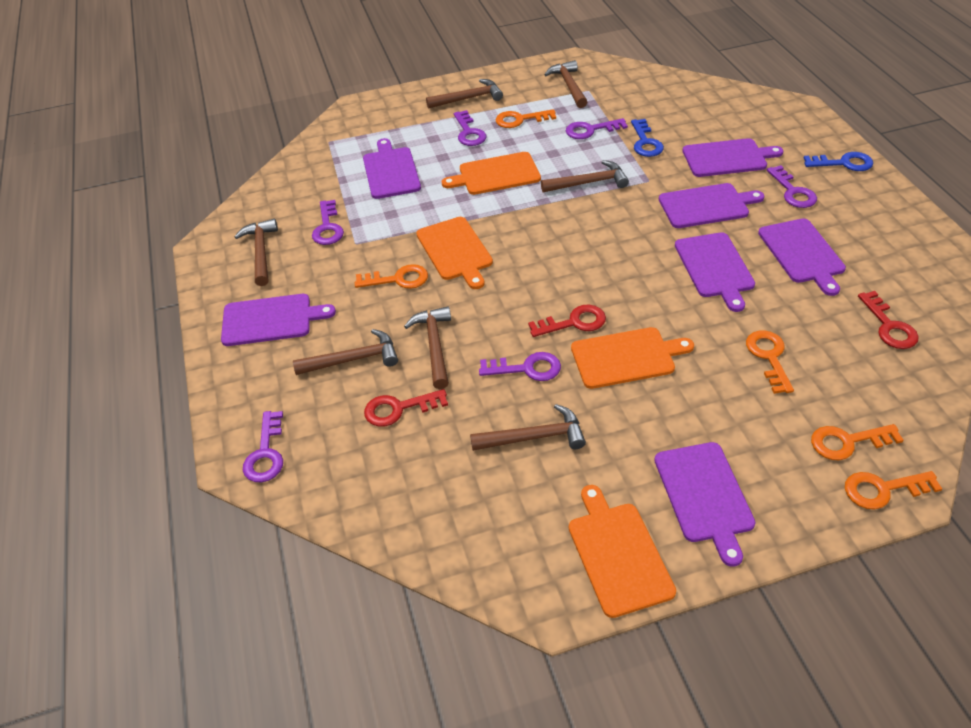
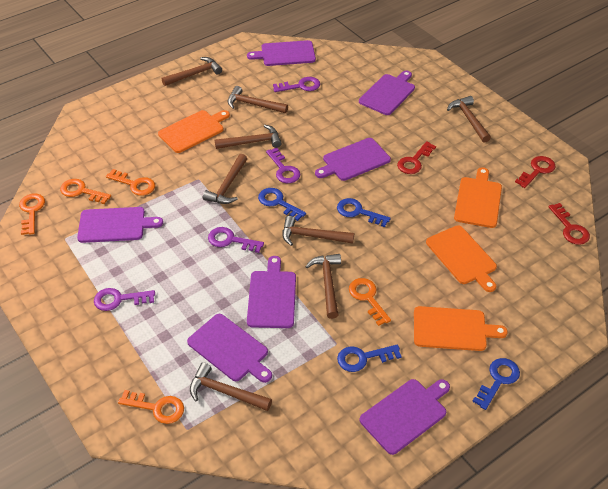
blue key: 2 -> 4
brown hammer: 7 -> 8
purple key: 6 -> 4

